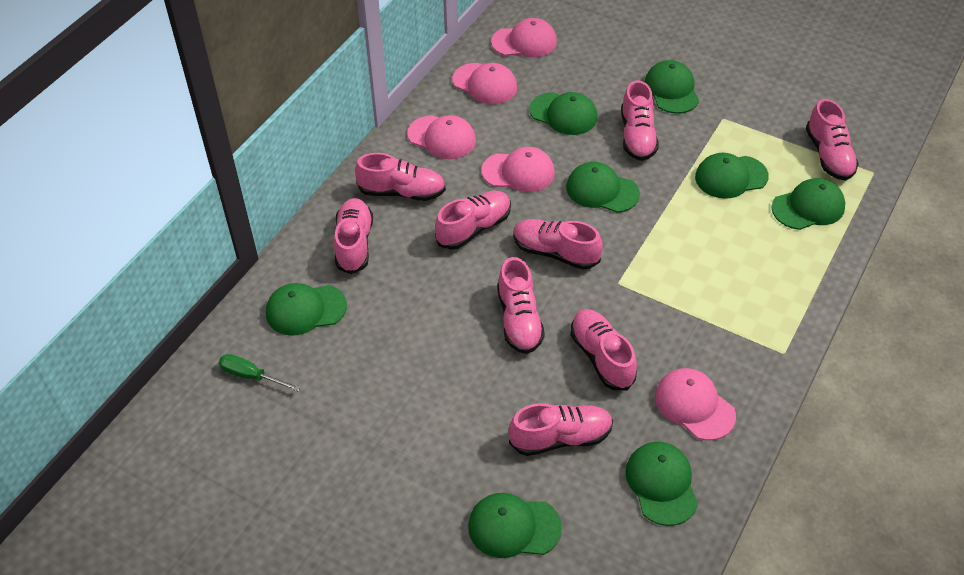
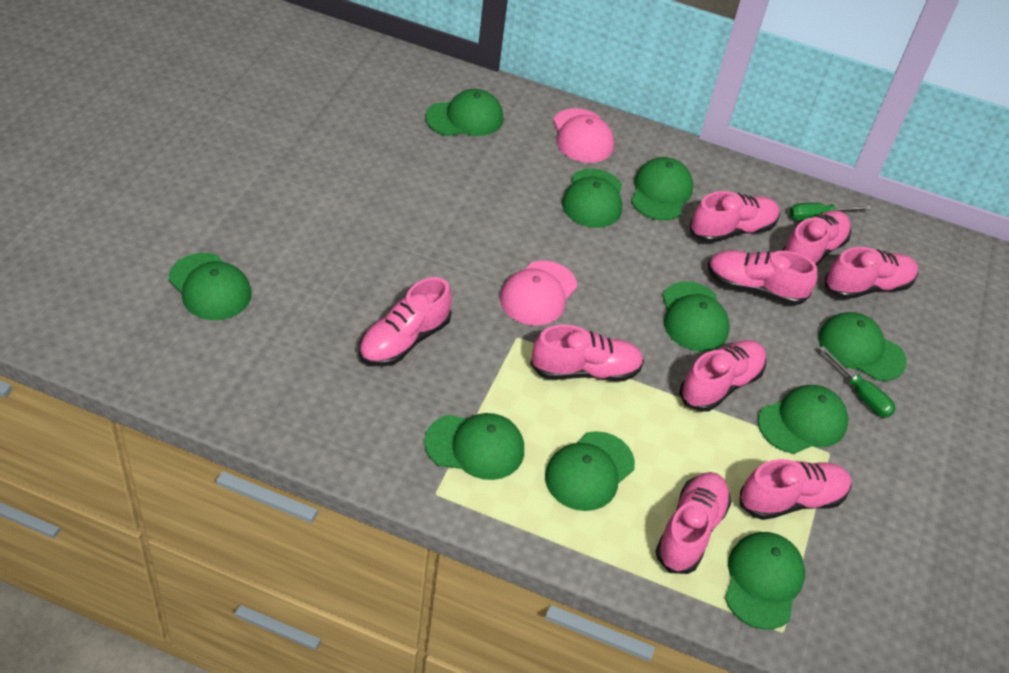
green cap: 8 -> 10
green screwdriver: 1 -> 2
pink cap: 5 -> 2

